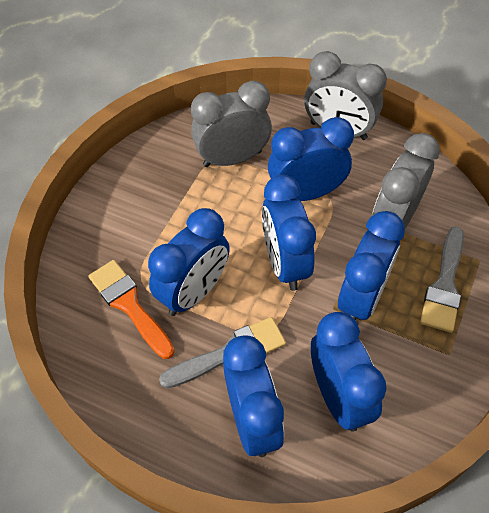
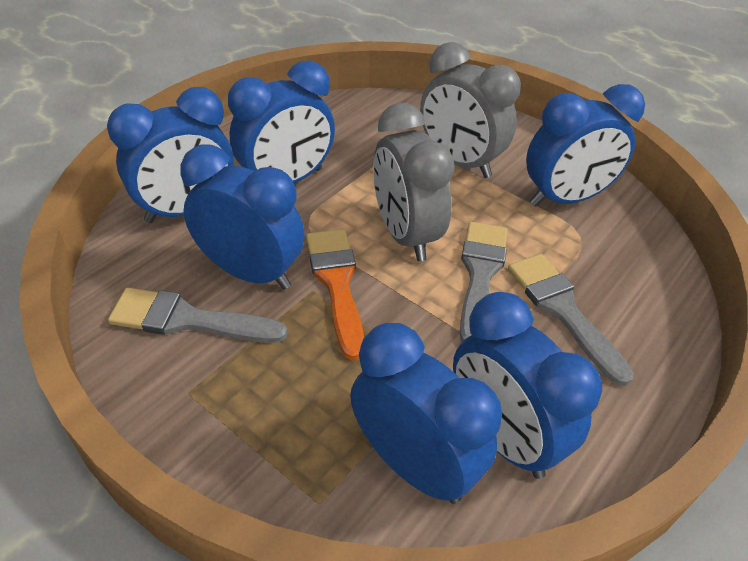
grey brush: 2 -> 3
grey clock: 3 -> 2

